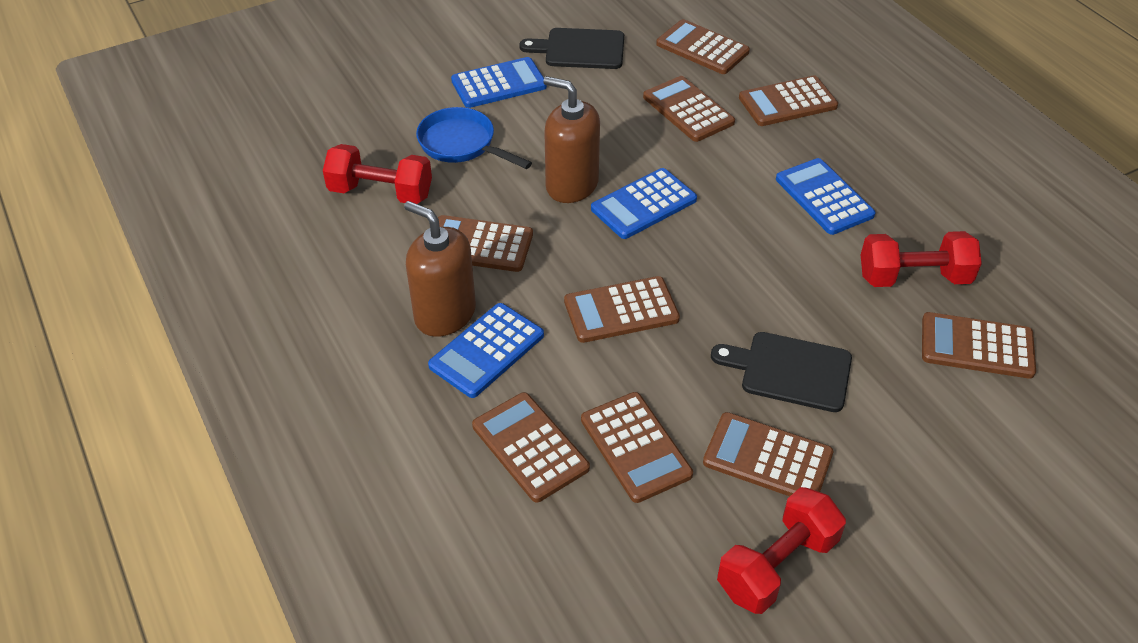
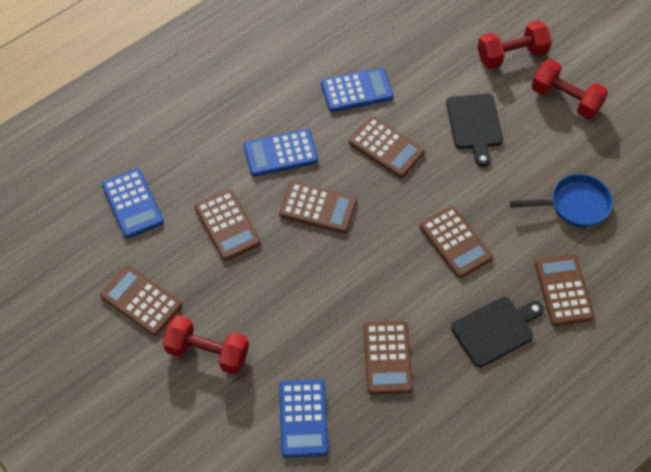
brown calculator: 9 -> 7
brown soap dispenser: 2 -> 0

